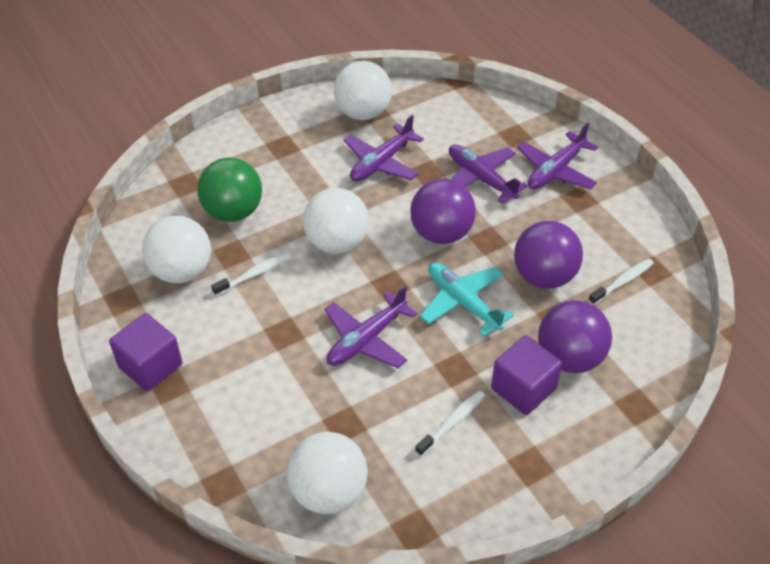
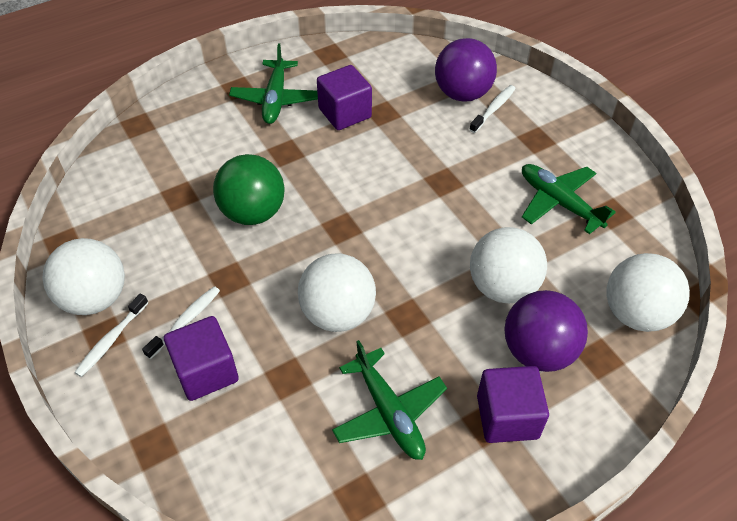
green plane: 0 -> 3
purple ball: 3 -> 2
purple cube: 2 -> 3
purple plane: 4 -> 0
turquoise plane: 1 -> 0

